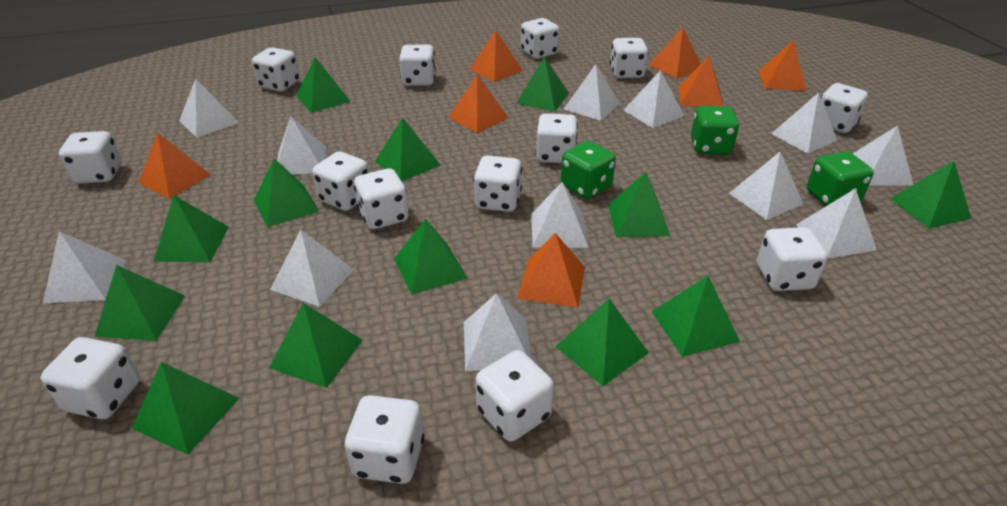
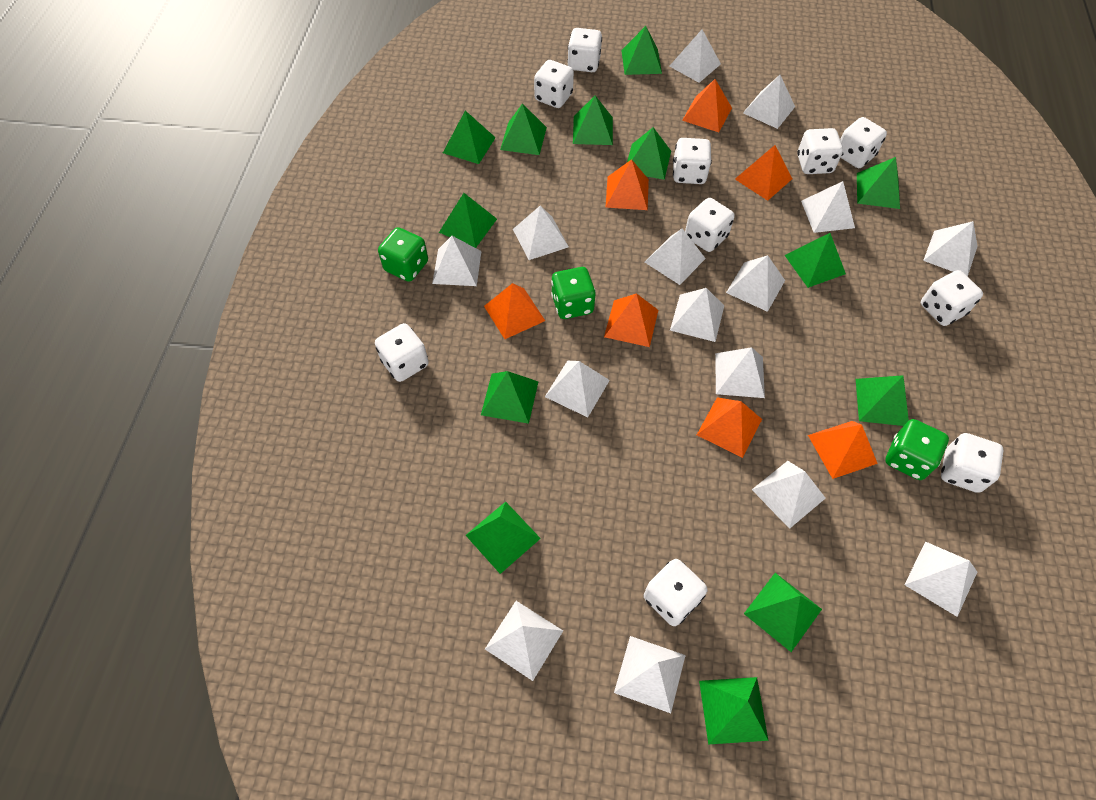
white dice: 14 -> 10
white pyramid: 12 -> 15

